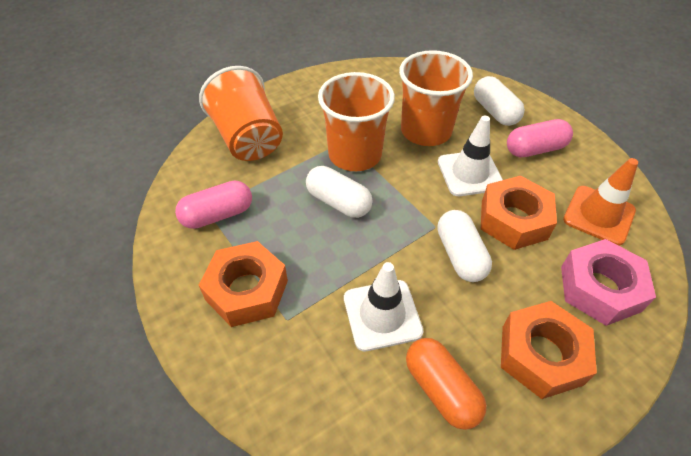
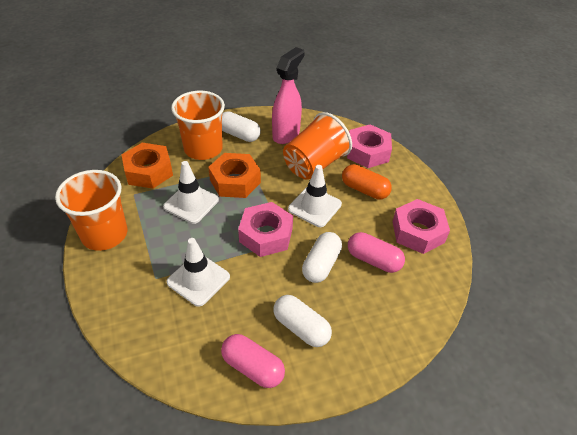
orange nut: 3 -> 2
orange traffic cone: 1 -> 0
pink nut: 1 -> 3
pink spray bottle: 0 -> 1
white traffic cone: 2 -> 3

